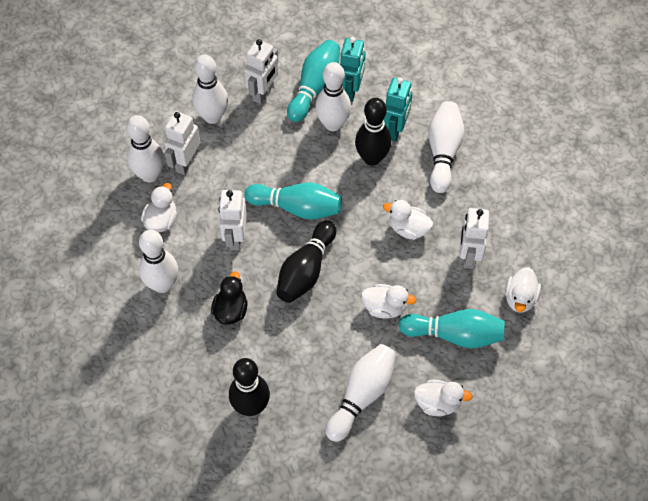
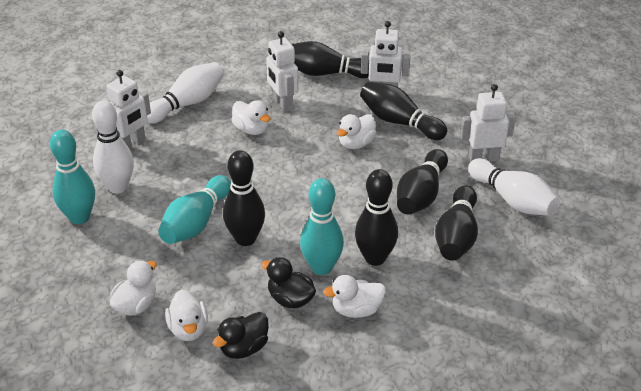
black bowling pin: 3 -> 6
black duck: 1 -> 2
turquoise robot: 2 -> 0
white bowling pin: 6 -> 3

